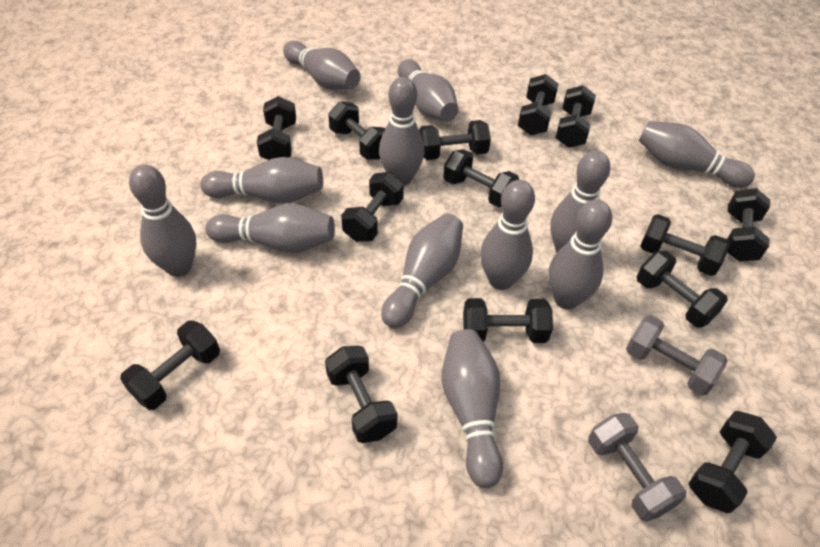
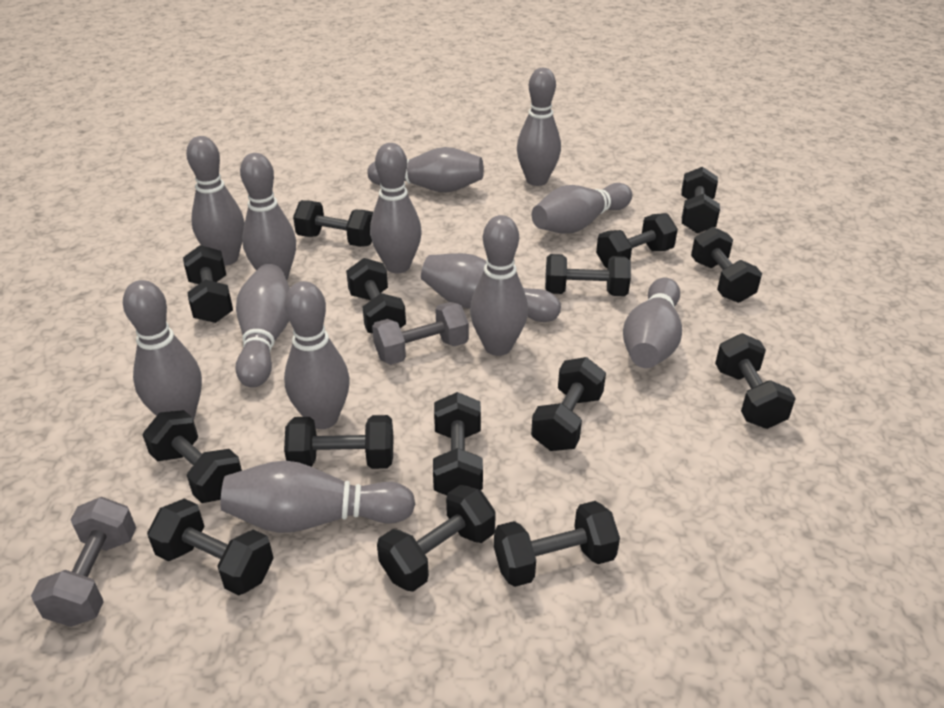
black dumbbell: 14 -> 15
grey bowling pin: 12 -> 13

